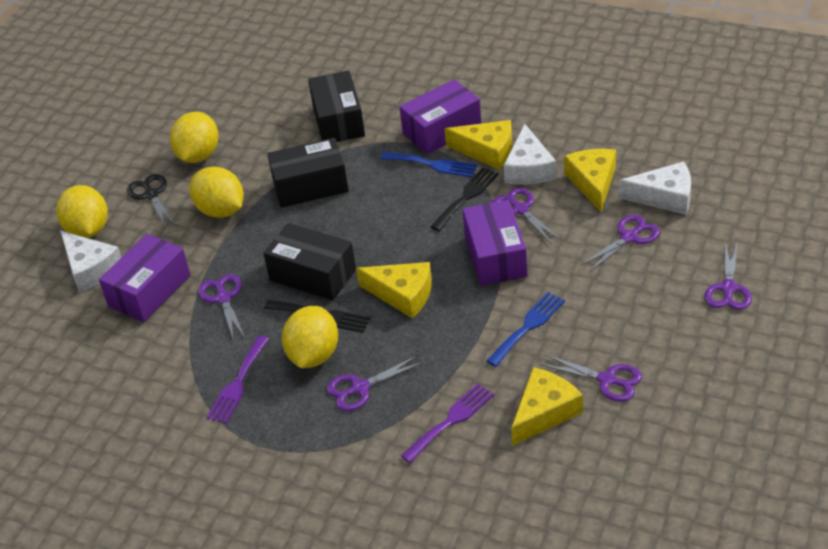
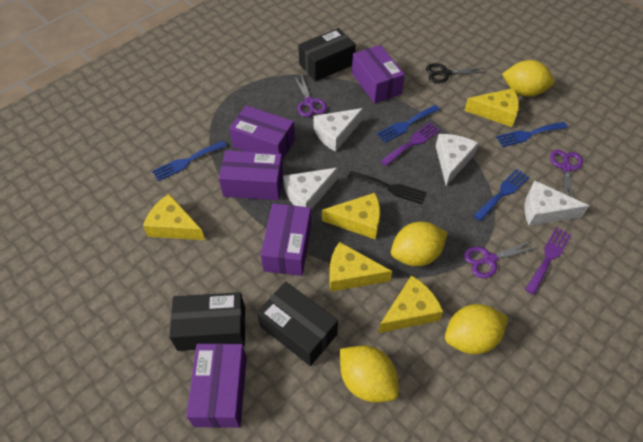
black fork: 2 -> 1
blue fork: 2 -> 4
purple box: 3 -> 5
purple scissors: 6 -> 3
white cheese: 3 -> 4
yellow cheese: 4 -> 5

